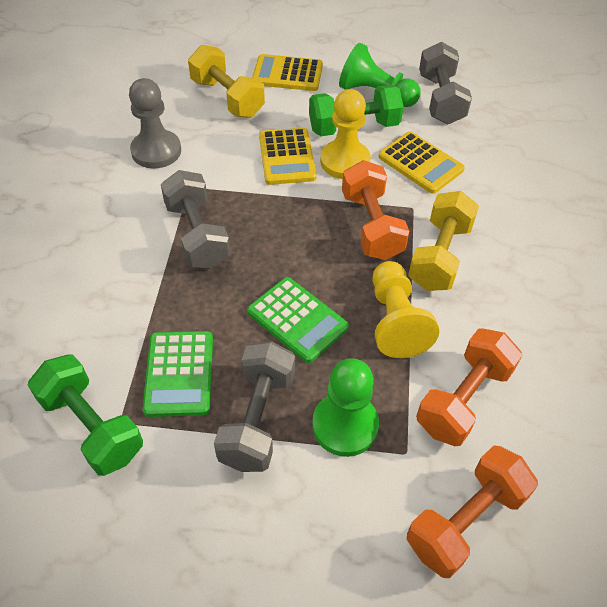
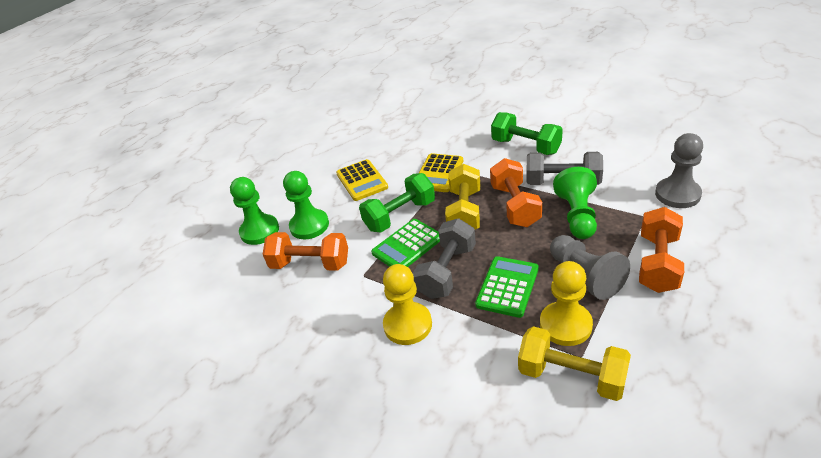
green pawn: 2 -> 3
grey dumbbell: 3 -> 2
grey pawn: 1 -> 2
yellow calculator: 3 -> 2

